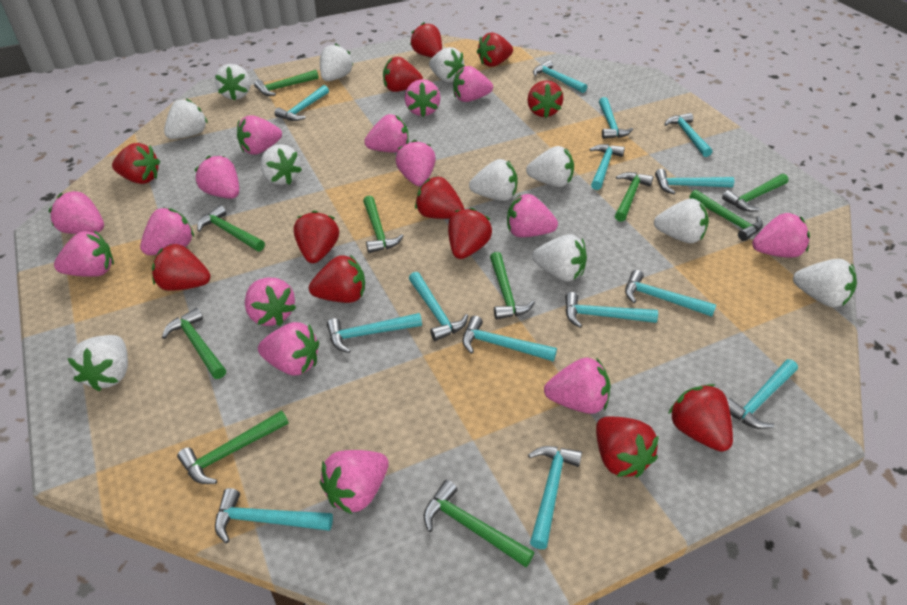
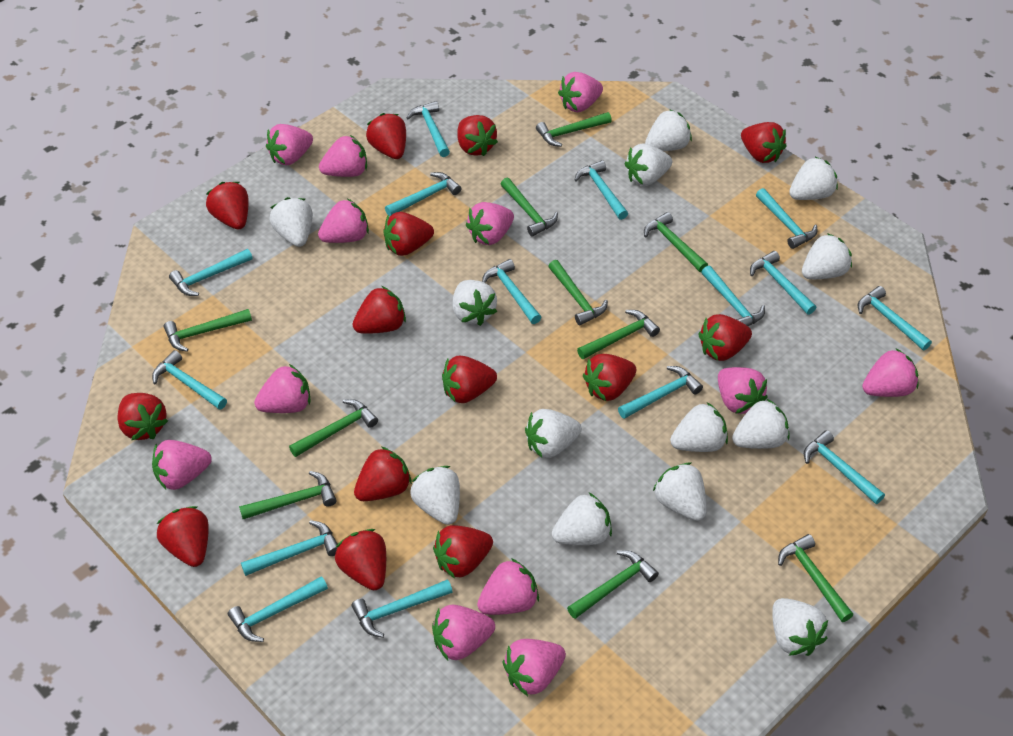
pink strawberry: 15 -> 12
red strawberry: 12 -> 14
turquoise hammer: 14 -> 15
white strawberry: 11 -> 13

